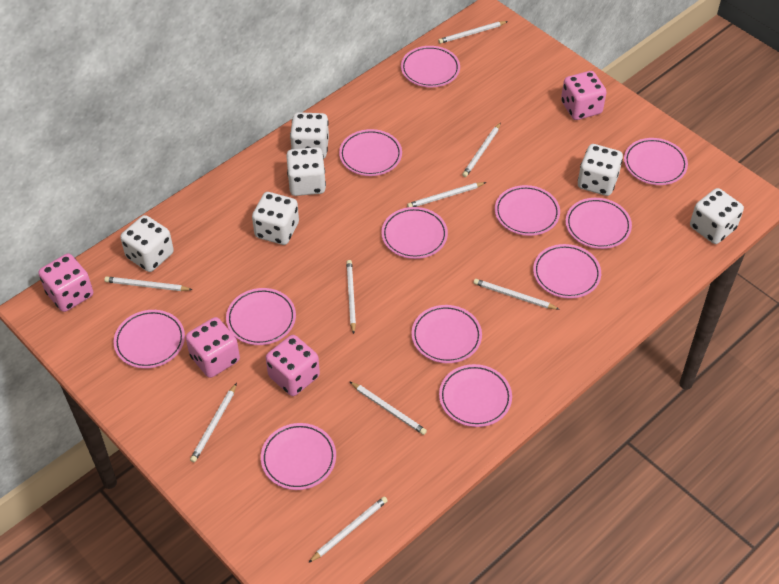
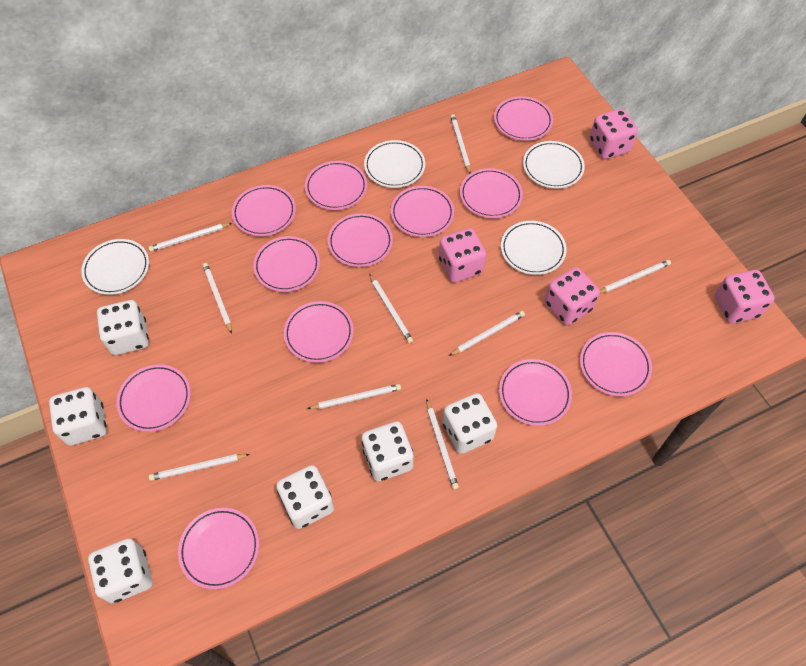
white plate: 0 -> 4

